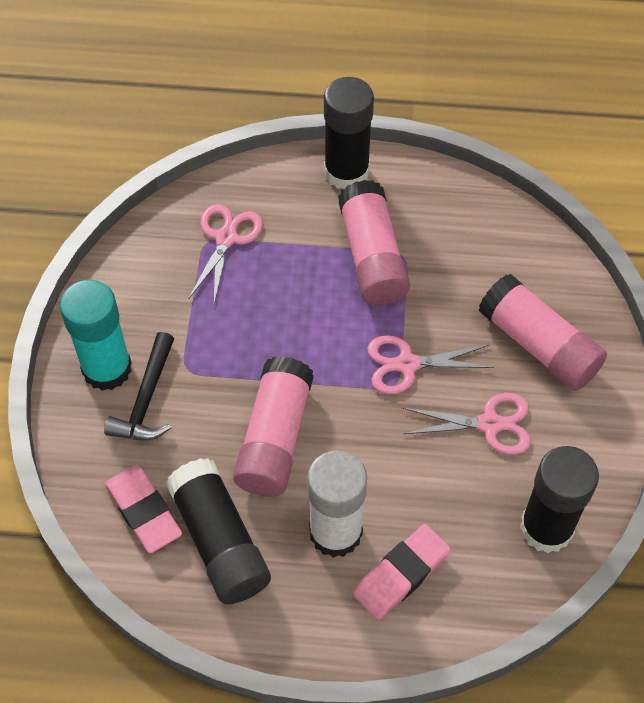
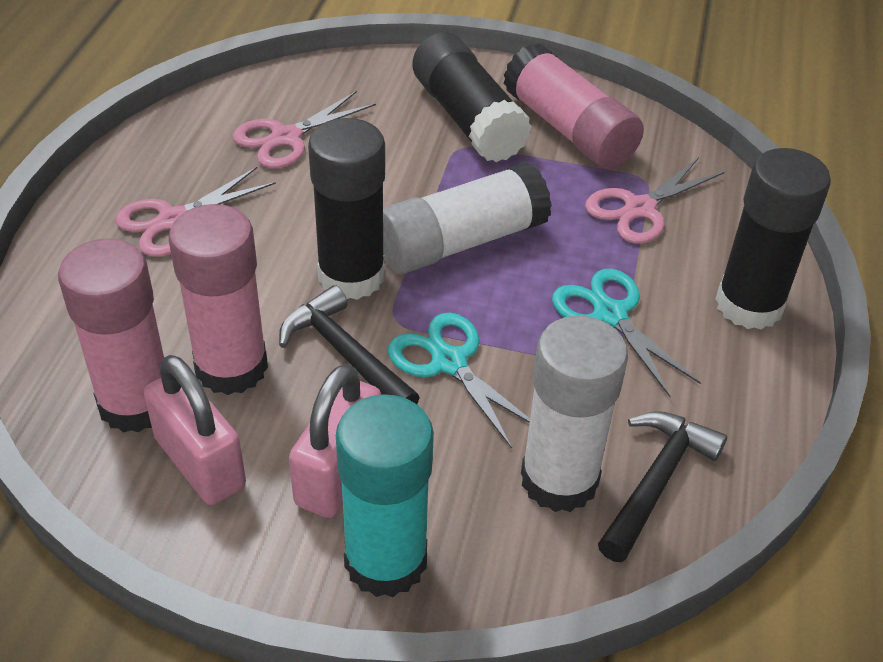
black hammer: 1 -> 2
pink eraser: 2 -> 0
pink padlock: 0 -> 2
turquoise scissors: 0 -> 2
white glue stick: 1 -> 2

